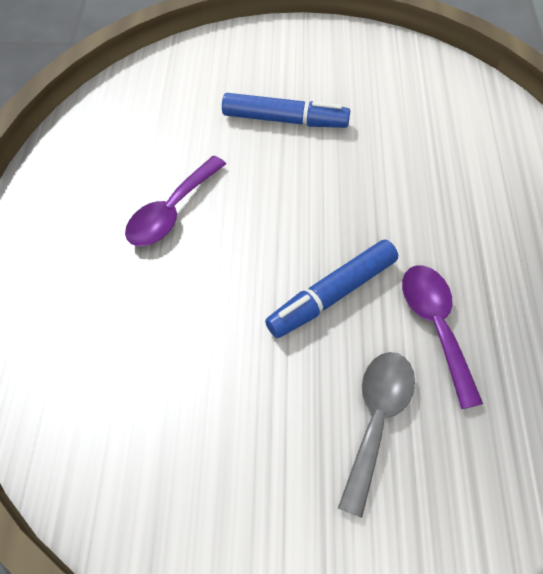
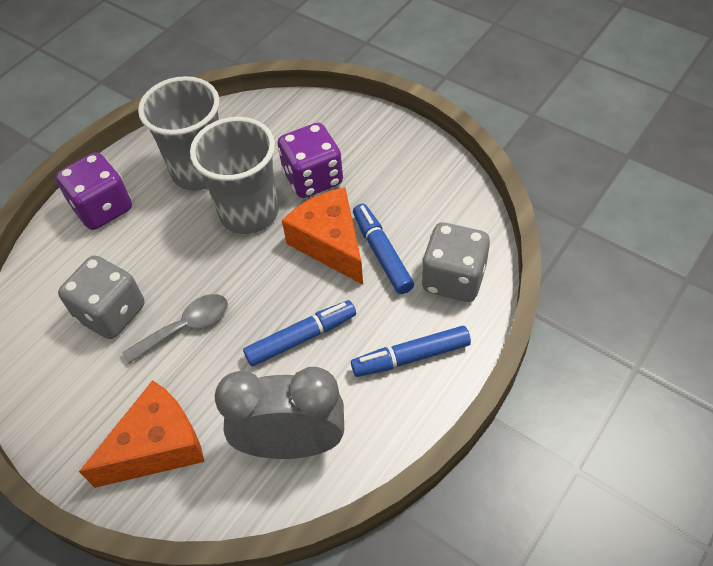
blue marker: 2 -> 3
grey clock: 0 -> 1
grey cup: 0 -> 2
grey dice: 0 -> 2
orange cheese: 0 -> 2
purple dice: 0 -> 2
purple spoon: 2 -> 0

